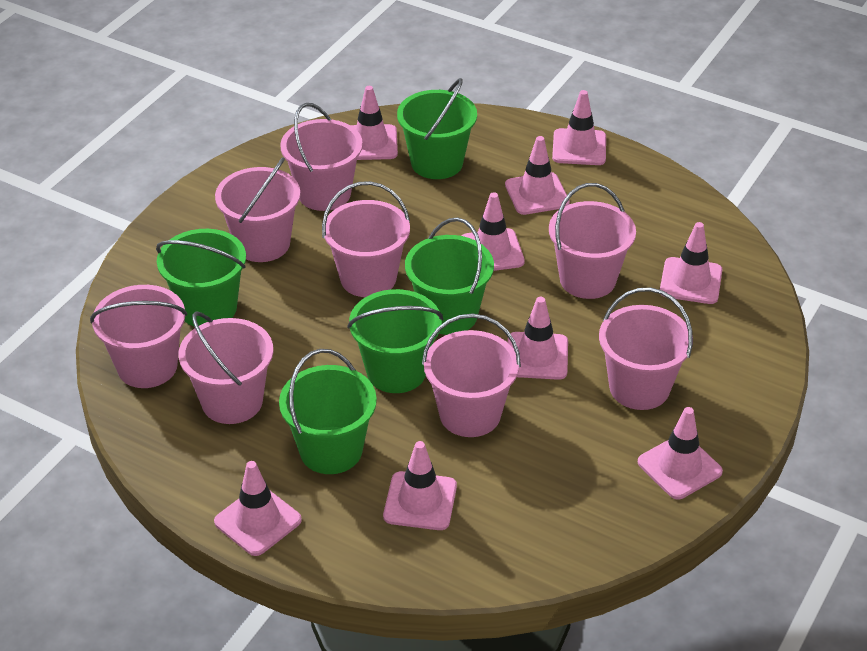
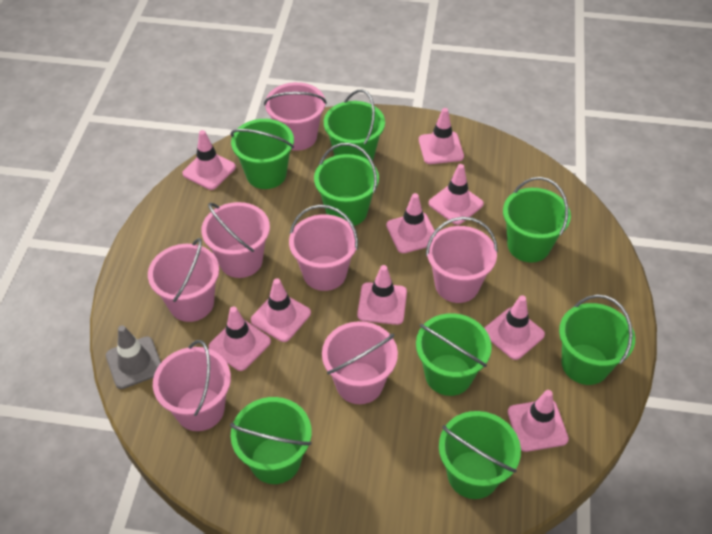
green bucket: 5 -> 8
grey traffic cone: 0 -> 1
pink bucket: 8 -> 7

